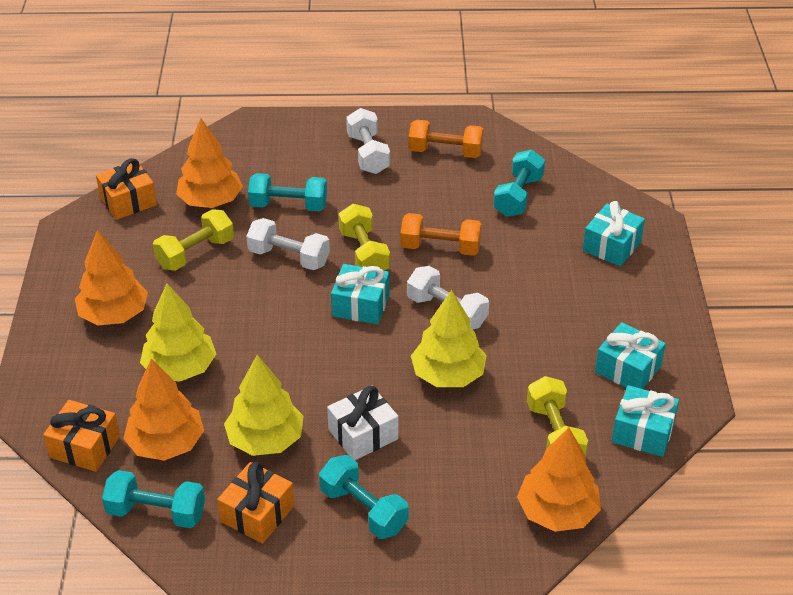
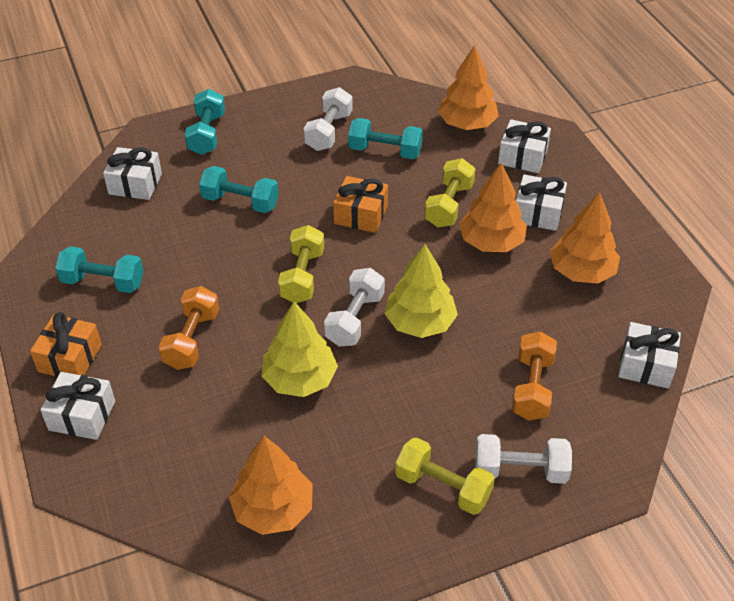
orange gift: 3 -> 2
turquoise gift: 4 -> 0
white gift: 1 -> 5
yellow tree: 3 -> 2

